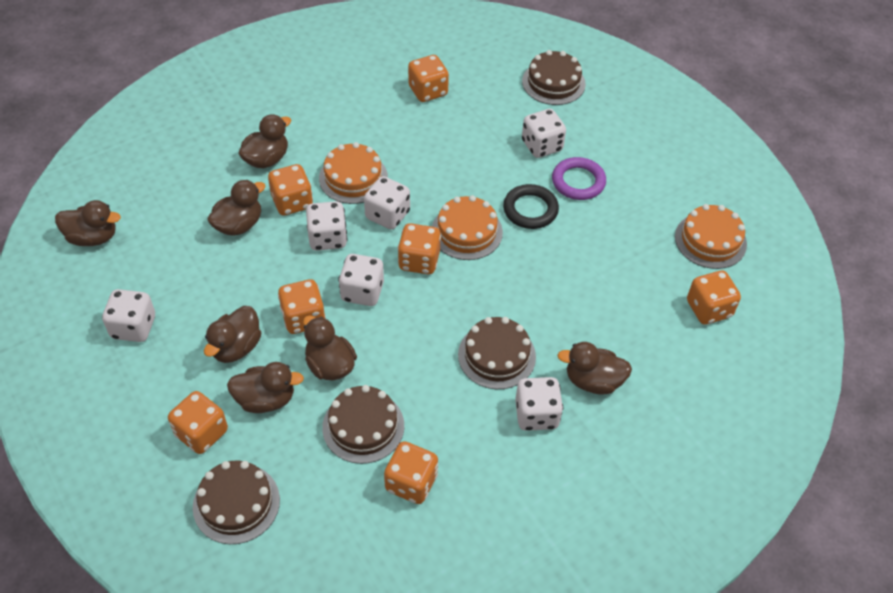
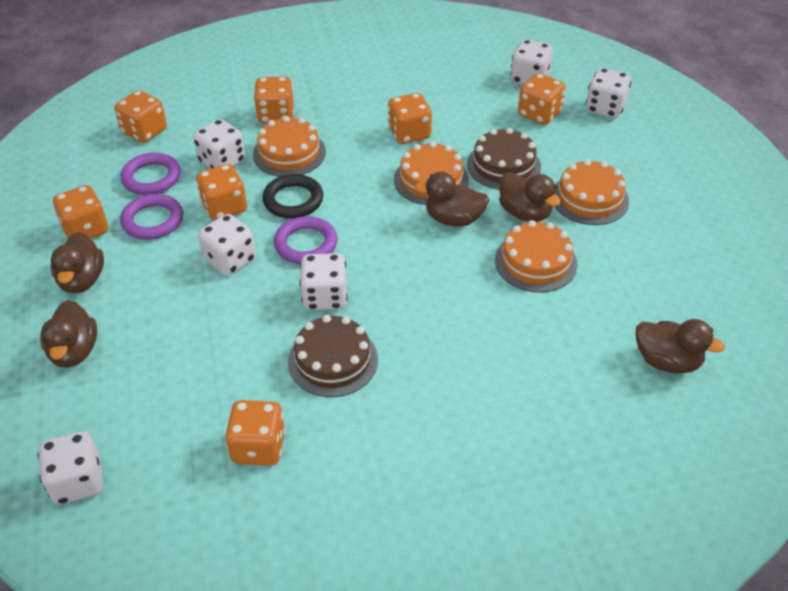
brown cake: 4 -> 2
brown duck: 7 -> 5
orange cake: 3 -> 4
purple ring: 1 -> 3

